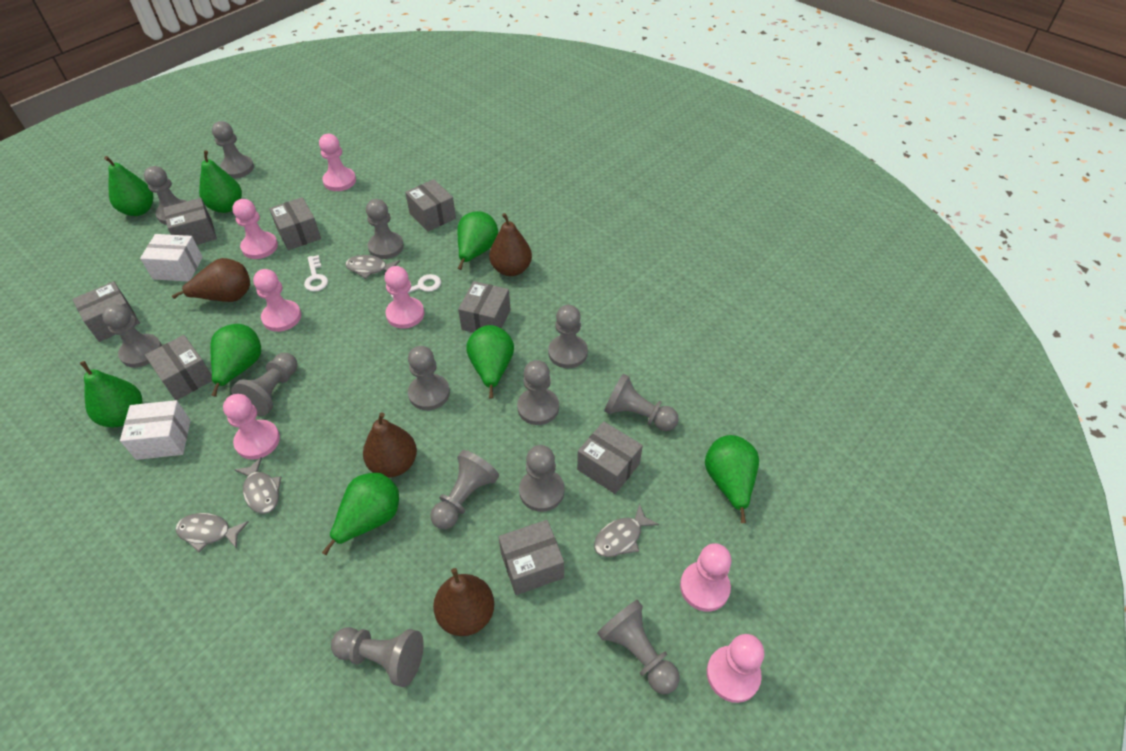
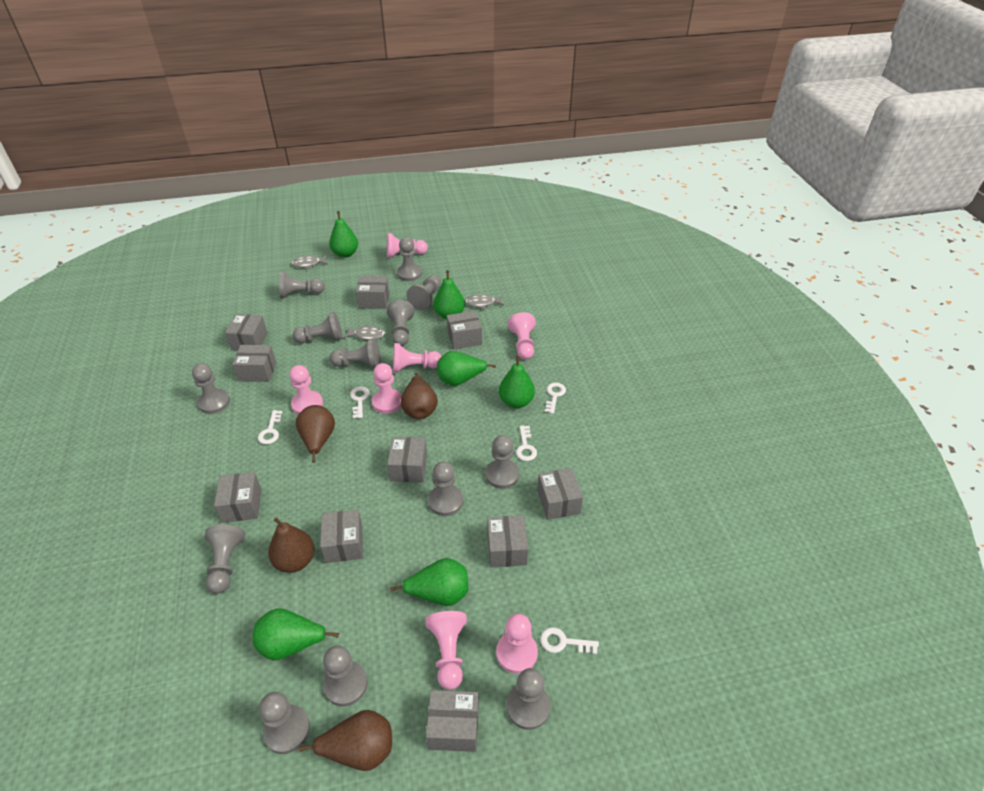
green pear: 8 -> 6
grey box: 8 -> 10
grey fish: 4 -> 3
white box: 2 -> 0
white key: 2 -> 5

